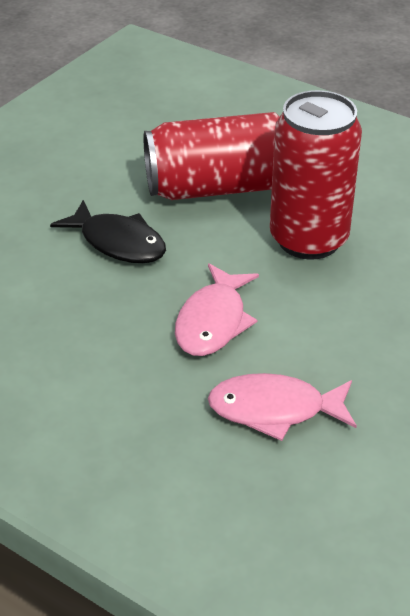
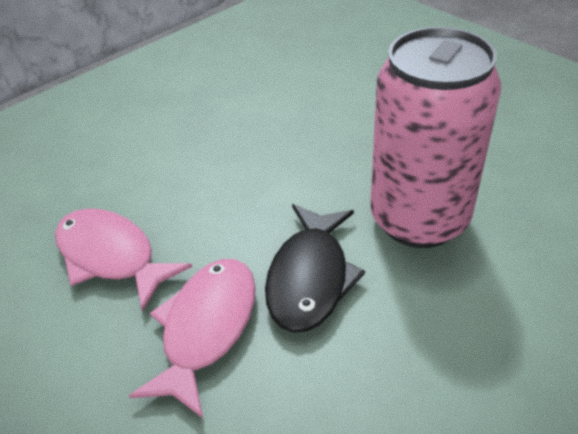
pink can: 0 -> 1
red can: 2 -> 0

